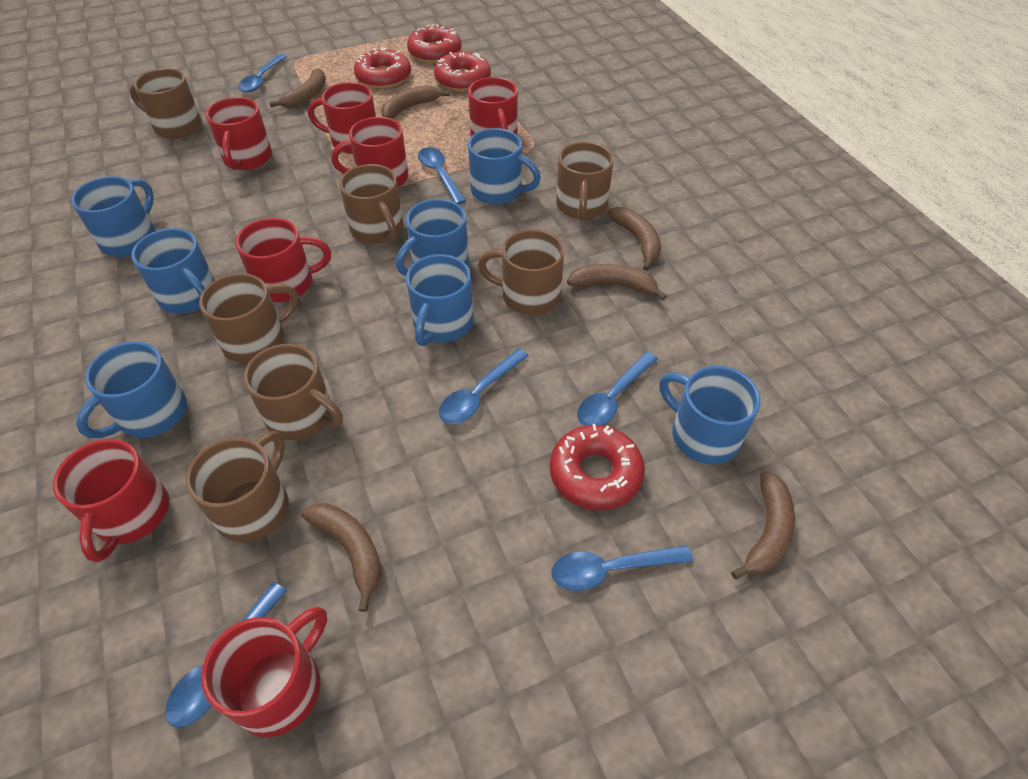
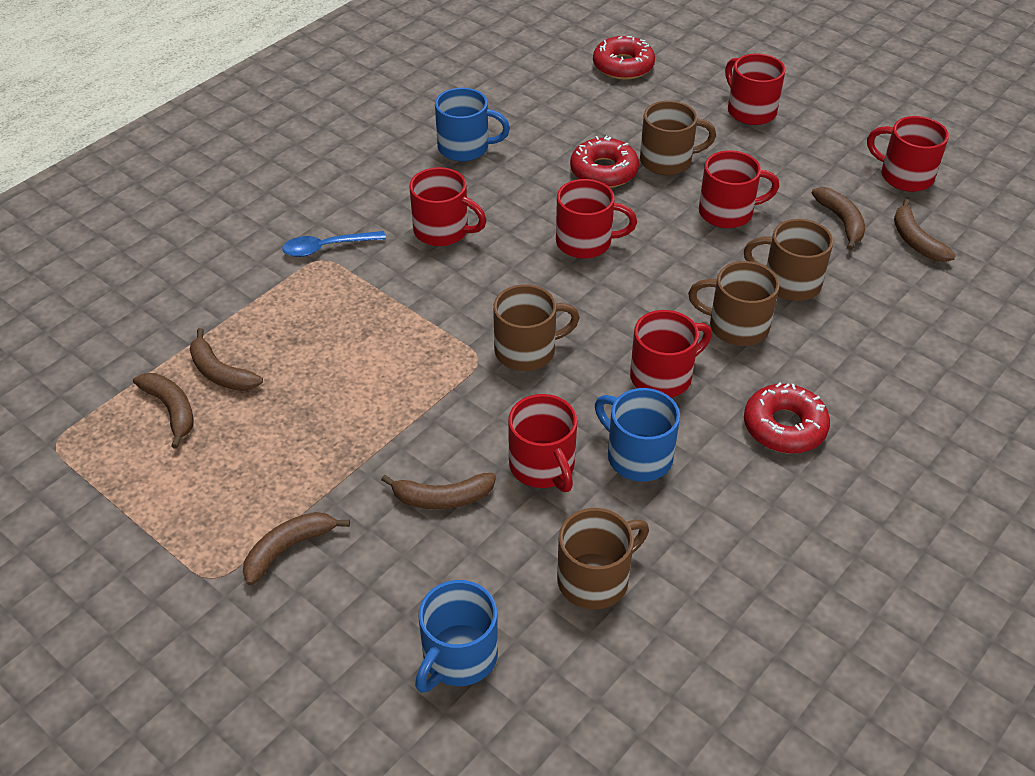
blue mug: 7 -> 3
blue spoon: 6 -> 1
brown mug: 7 -> 5
red donut: 4 -> 3

